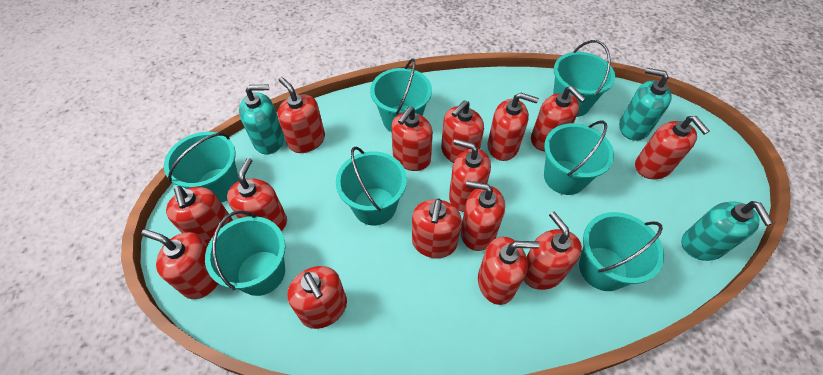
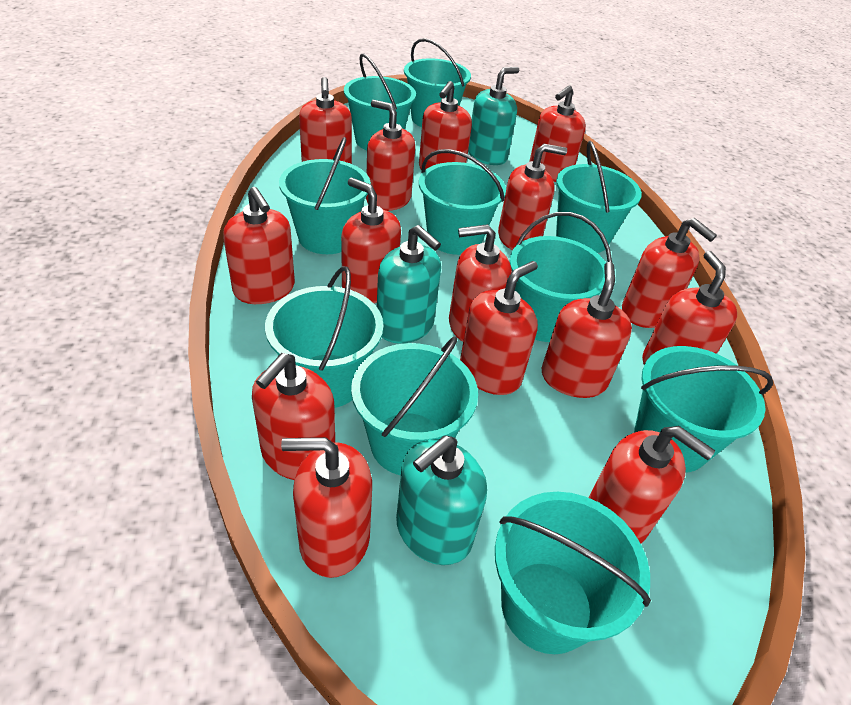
turquoise bucket: 7 -> 10

